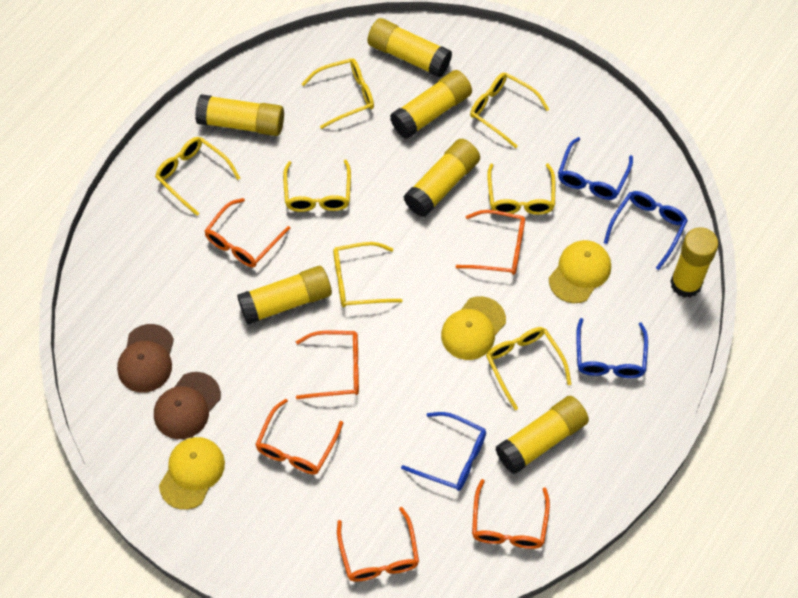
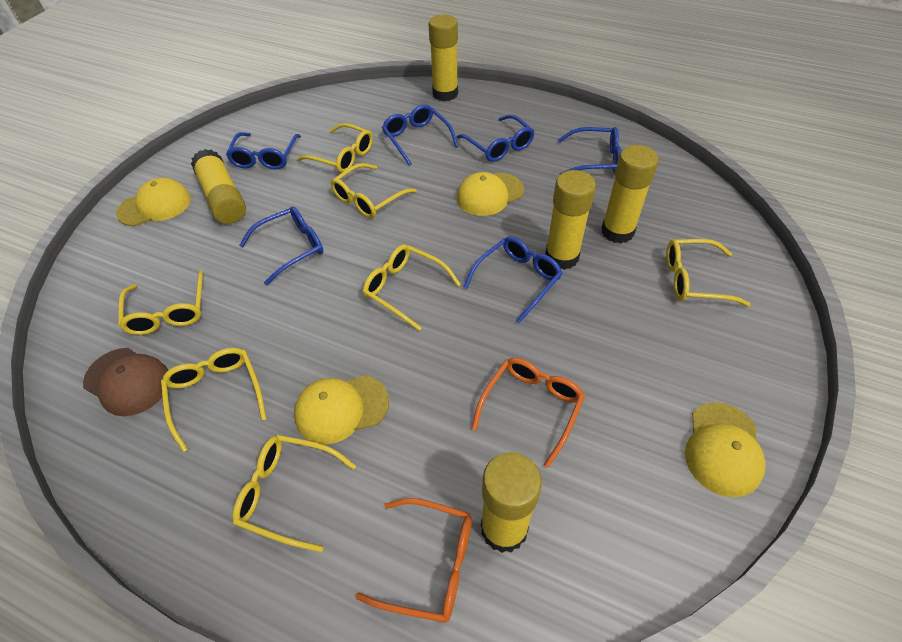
blue glasses: 4 -> 6
brown cap: 2 -> 1
orange glasses: 6 -> 2
yellow cap: 3 -> 4
yellow glue stick: 7 -> 5

